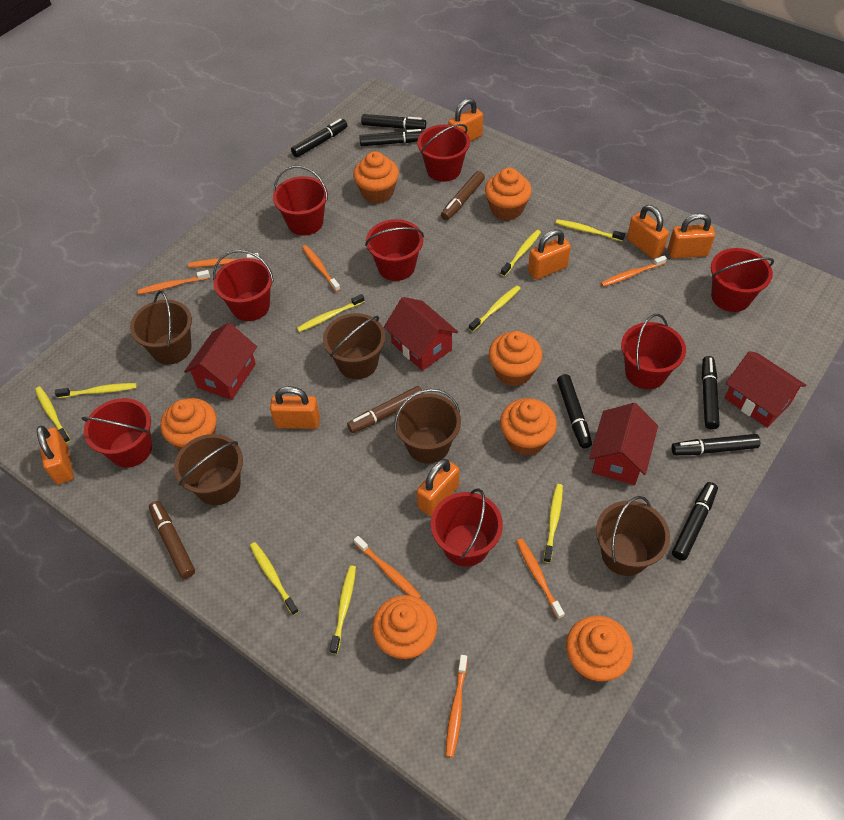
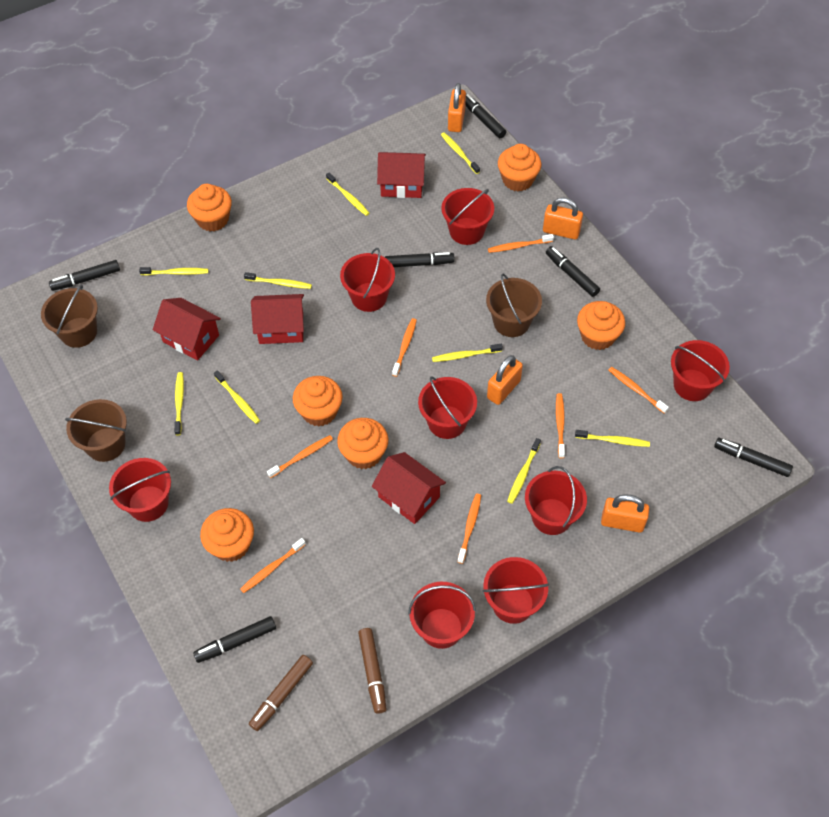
black marker: 7 -> 6
brown bucket: 5 -> 3
brown marker: 3 -> 2
orange cupcake: 7 -> 6
orange padlock: 7 -> 4

